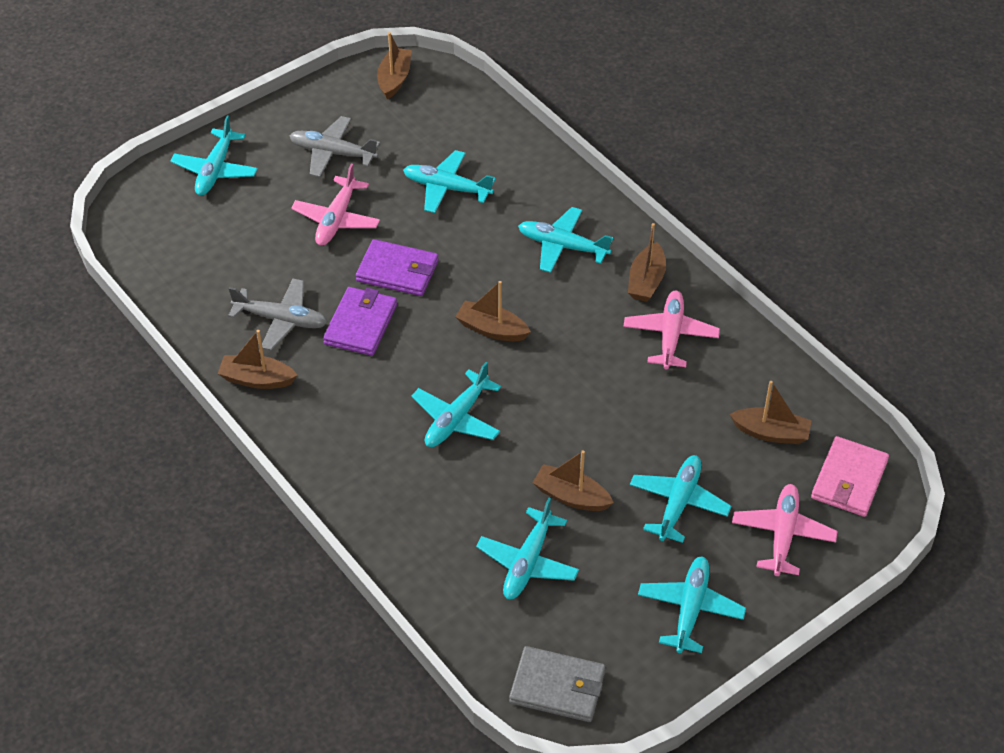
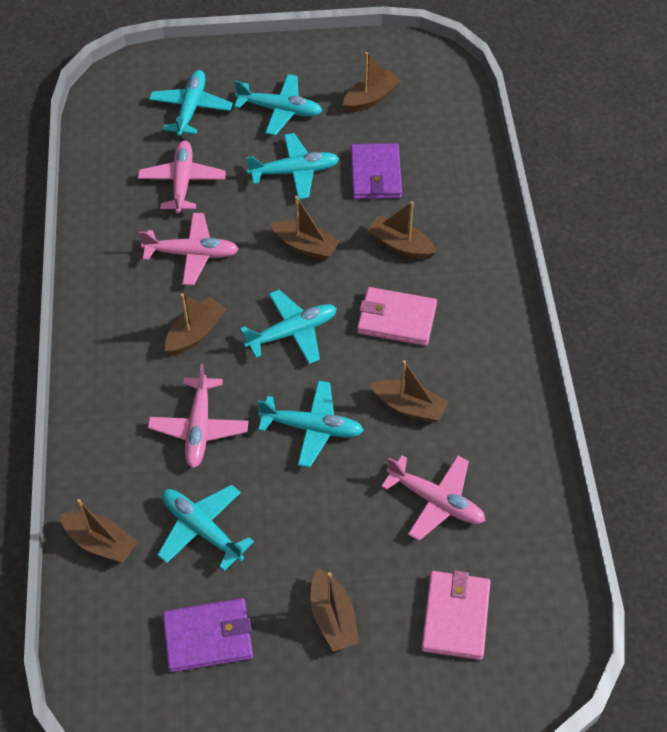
brown boat: 6 -> 7
grey plane: 2 -> 0
grey wallet: 1 -> 0
pink plane: 3 -> 4
pink wallet: 1 -> 2
turquoise plane: 7 -> 6

